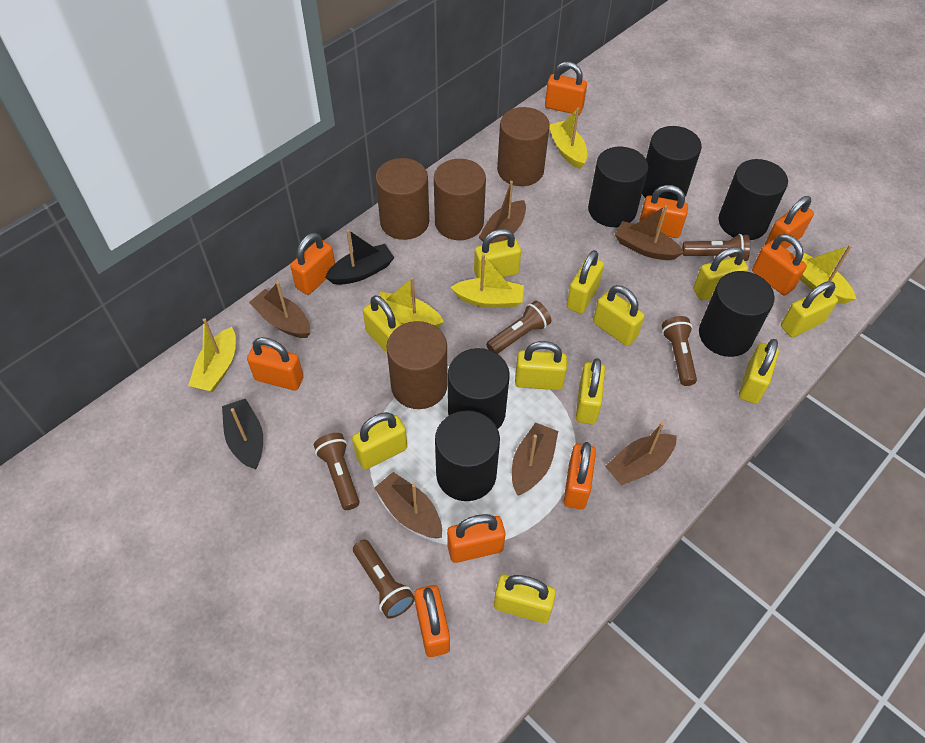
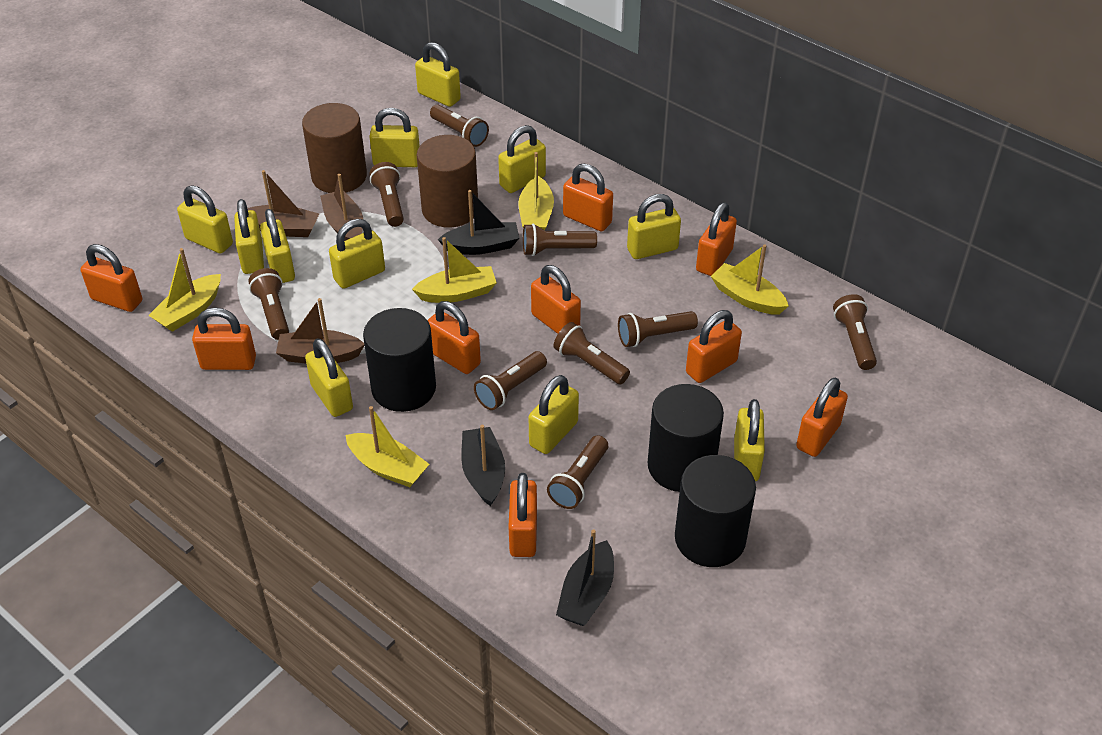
black boat: 2 -> 3
black cylinder: 6 -> 3
brown boat: 6 -> 3
brown cylinder: 4 -> 2
brown flashlight: 5 -> 9

